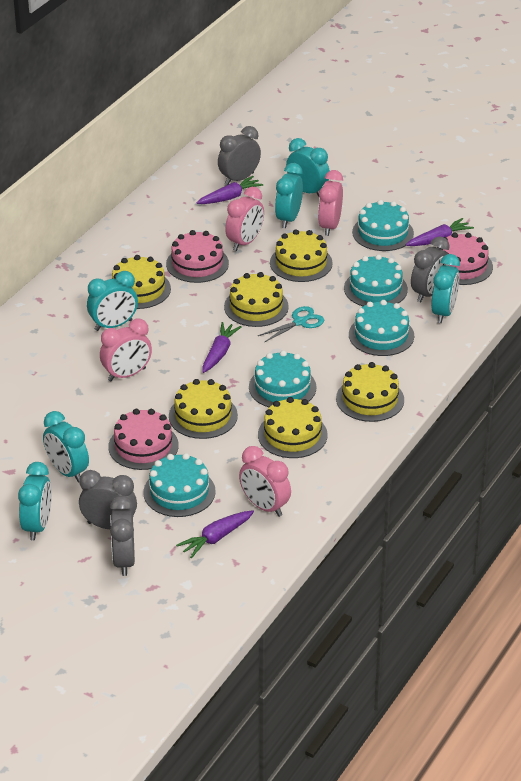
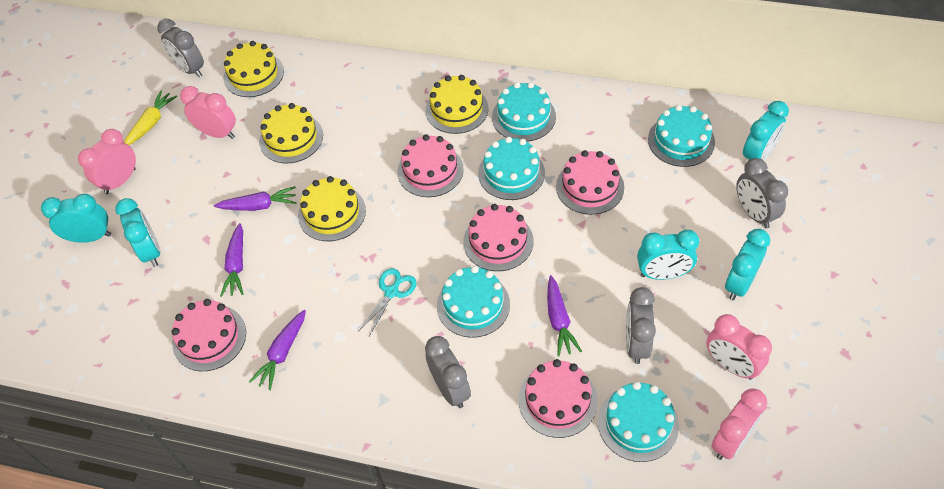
pink cake: 3 -> 5
turquoise clock: 6 -> 5
yellow cake: 6 -> 4
yellow carrot: 0 -> 1

